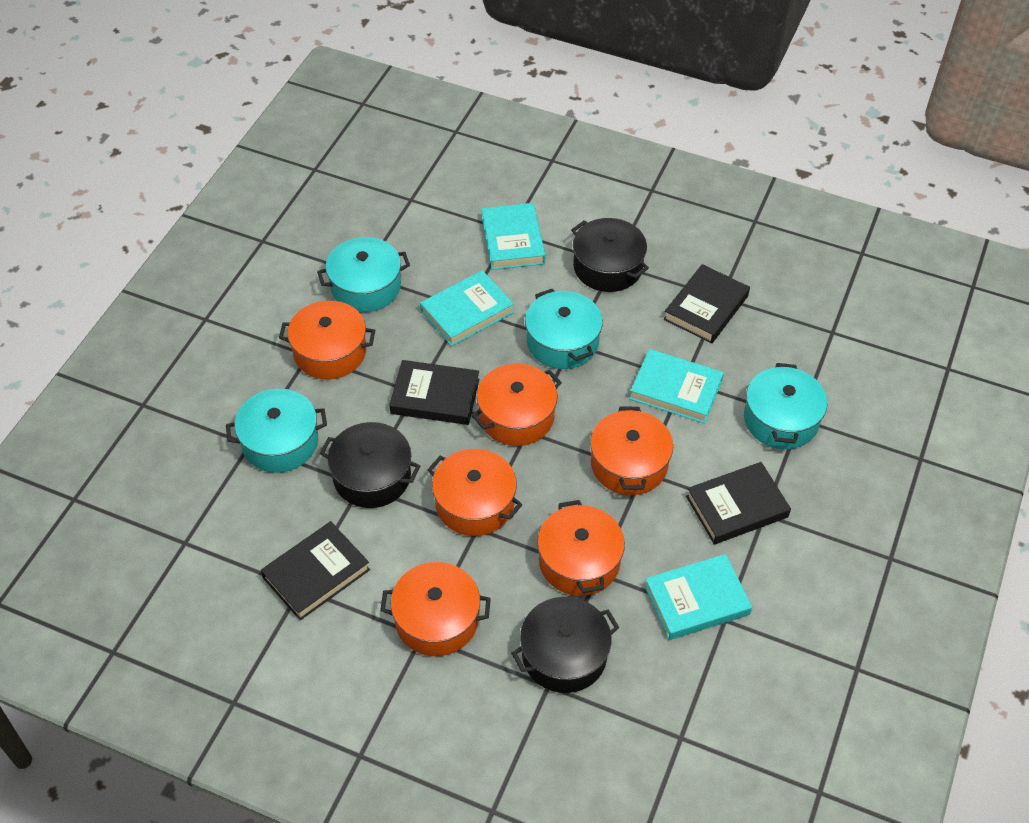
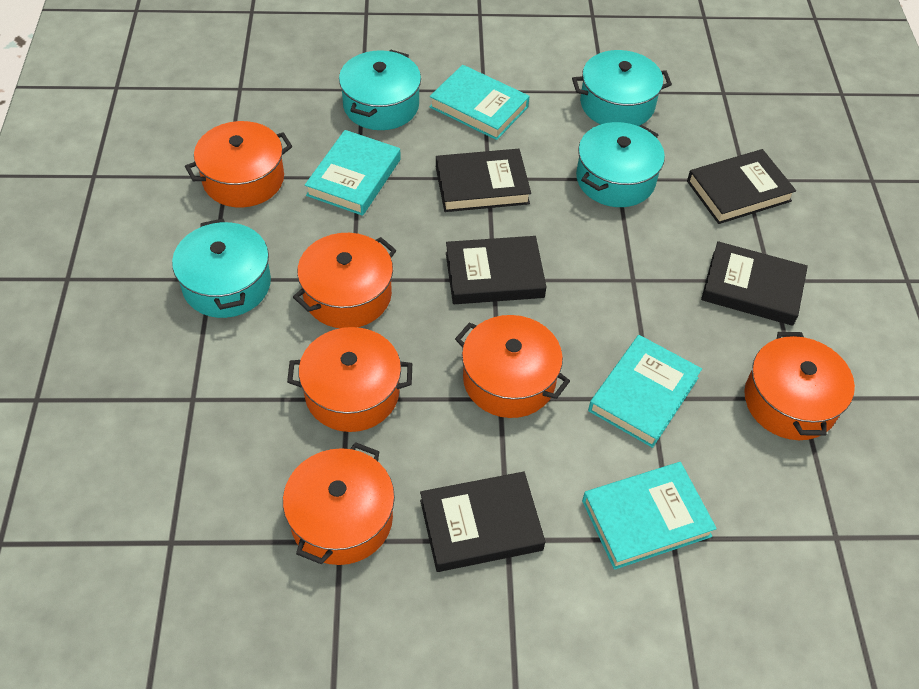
black book: 4 -> 5
black pot: 3 -> 0

